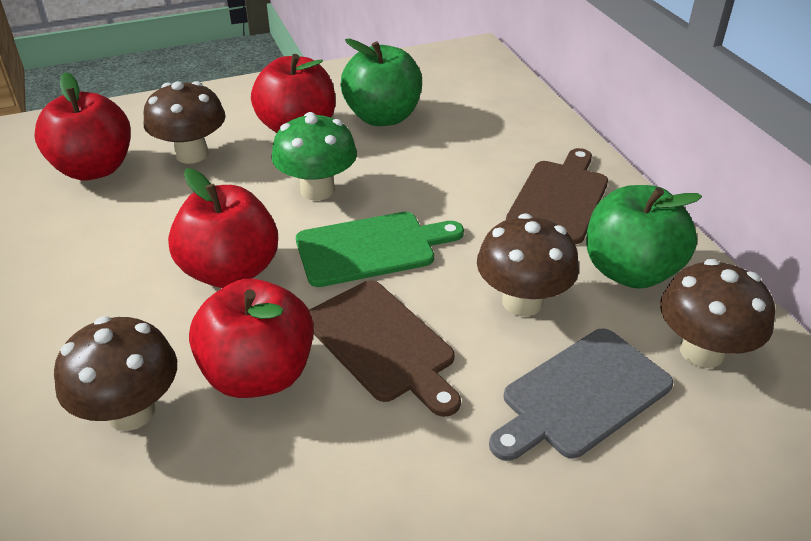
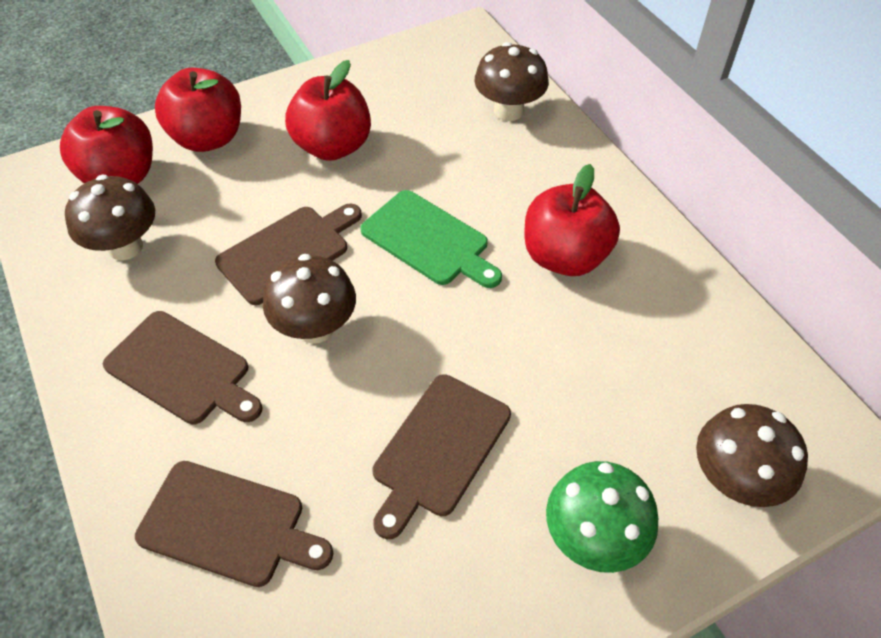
brown cutting board: 2 -> 4
green apple: 2 -> 0
grey cutting board: 1 -> 0

